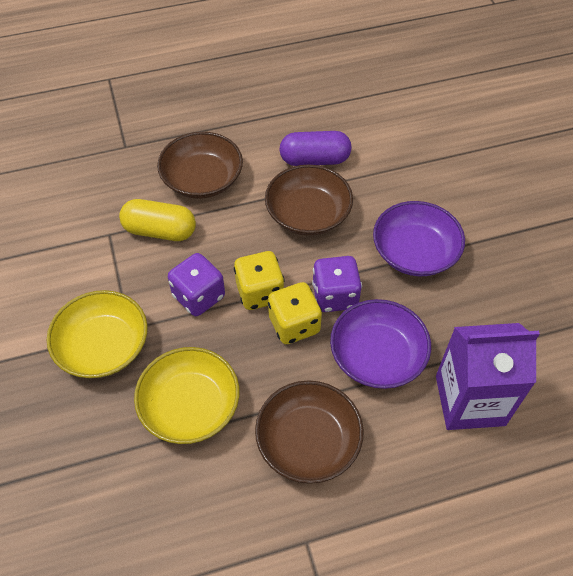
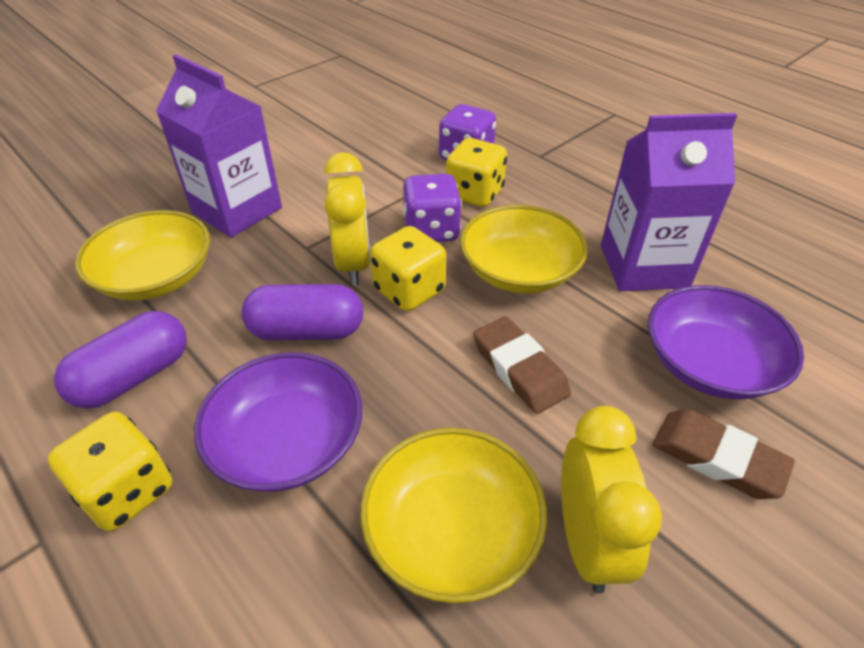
brown bowl: 3 -> 0
brown eraser: 0 -> 2
purple capsule: 1 -> 2
purple carton: 1 -> 2
yellow bowl: 2 -> 3
yellow capsule: 1 -> 0
yellow clock: 0 -> 2
yellow dice: 2 -> 3

